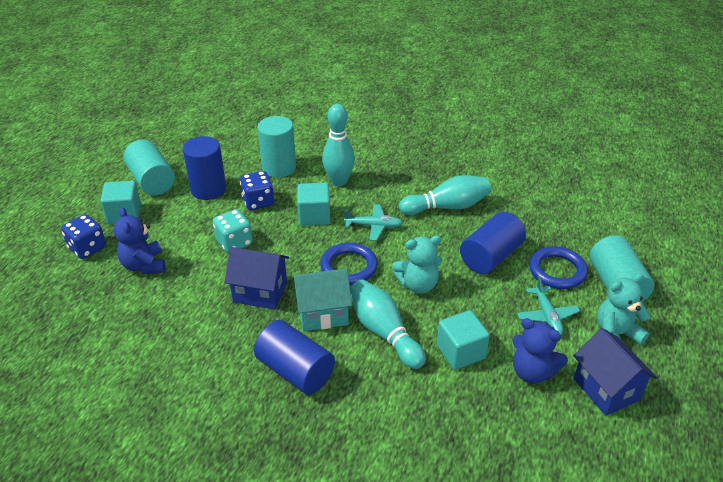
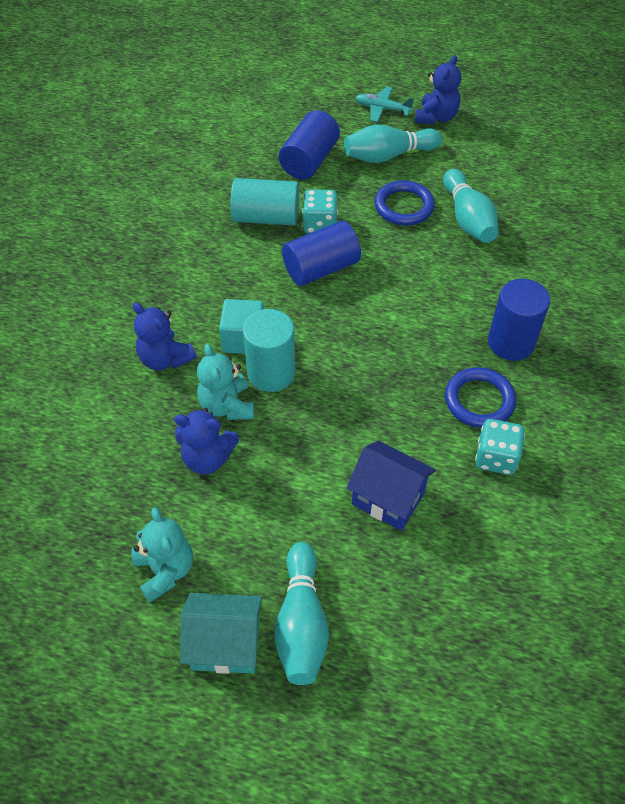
blue dice: 2 -> 0
blue house: 2 -> 1
blue teddy bear: 2 -> 3
turquoise cube: 3 -> 1
turquoise cylinder: 3 -> 2
turquoise dice: 1 -> 2
turquoise plane: 2 -> 1

